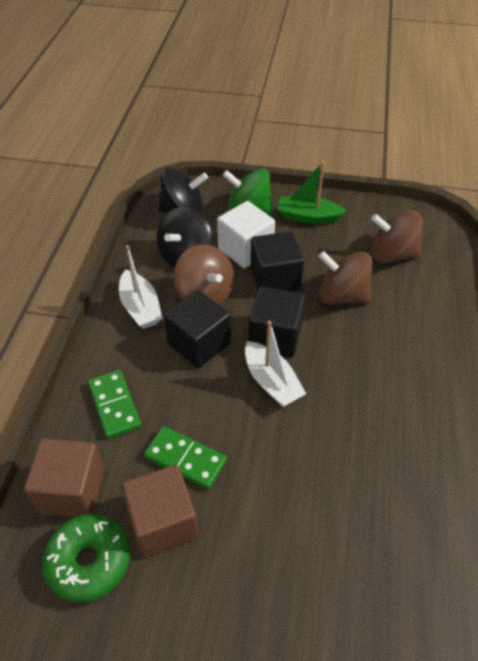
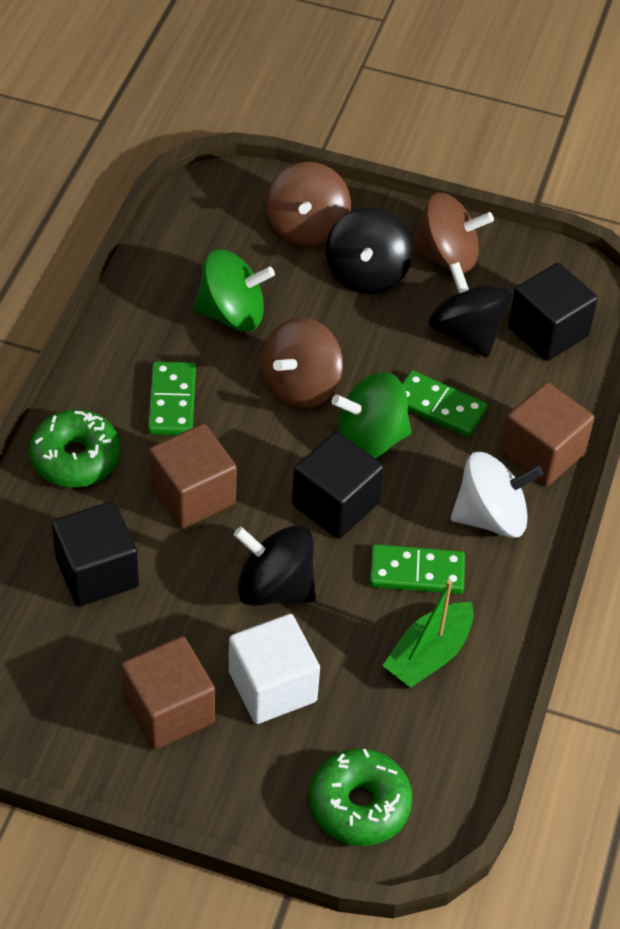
black spinning top: 2 -> 3
brown cube: 2 -> 3
green domino: 2 -> 3
green donut: 1 -> 2
green spinning top: 1 -> 2
white boat: 2 -> 0
white spinning top: 0 -> 1

